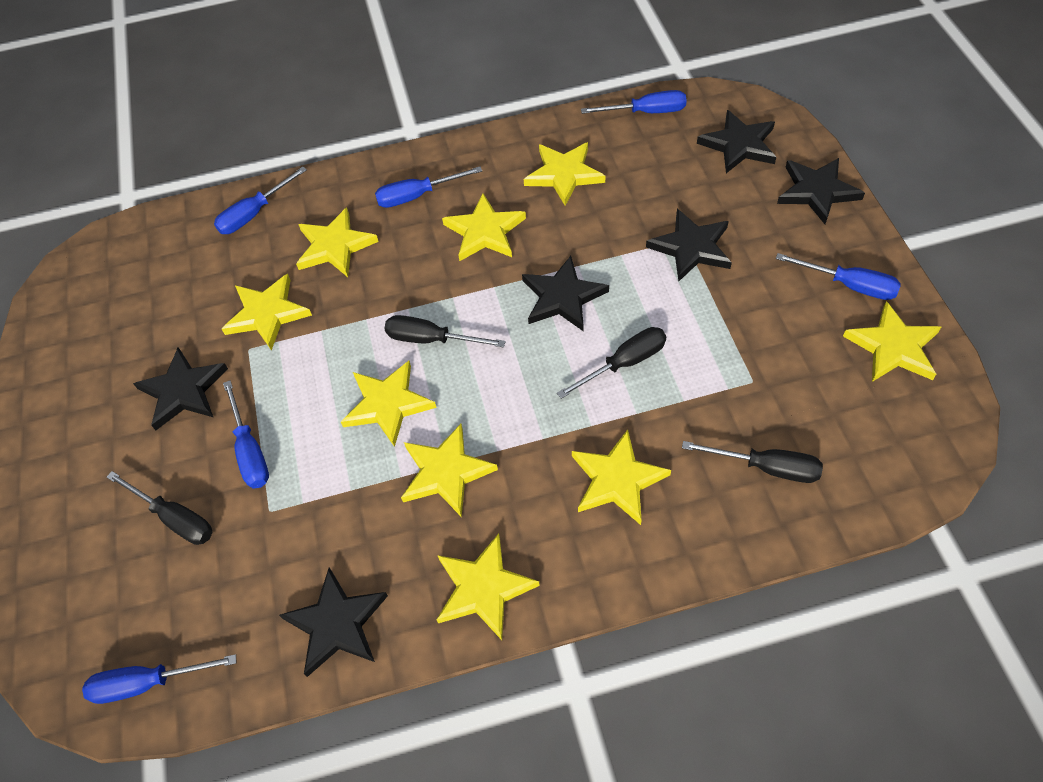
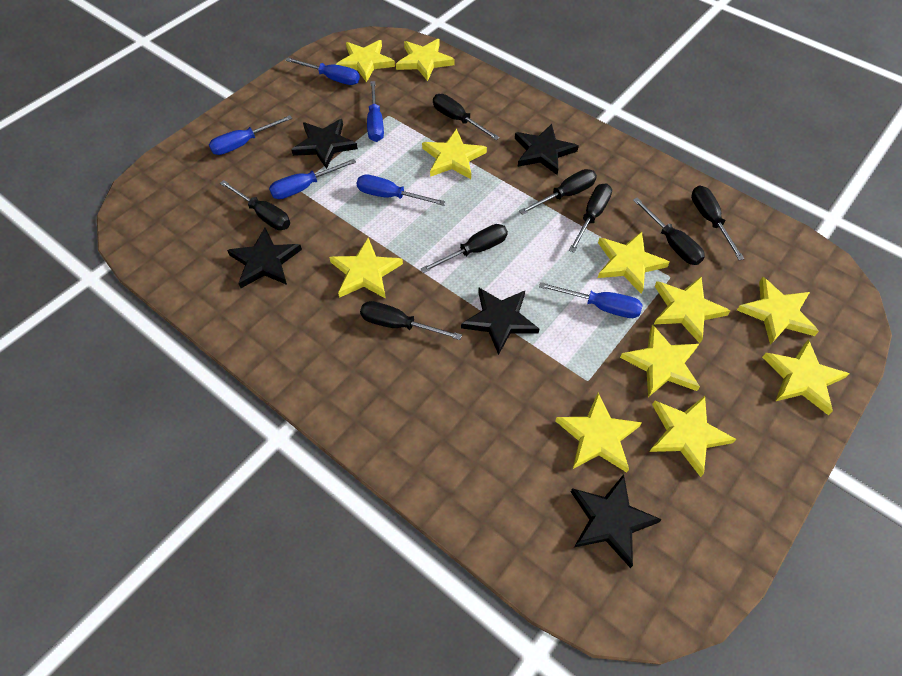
black screwdriver: 4 -> 8
black star: 6 -> 5
yellow star: 9 -> 11

